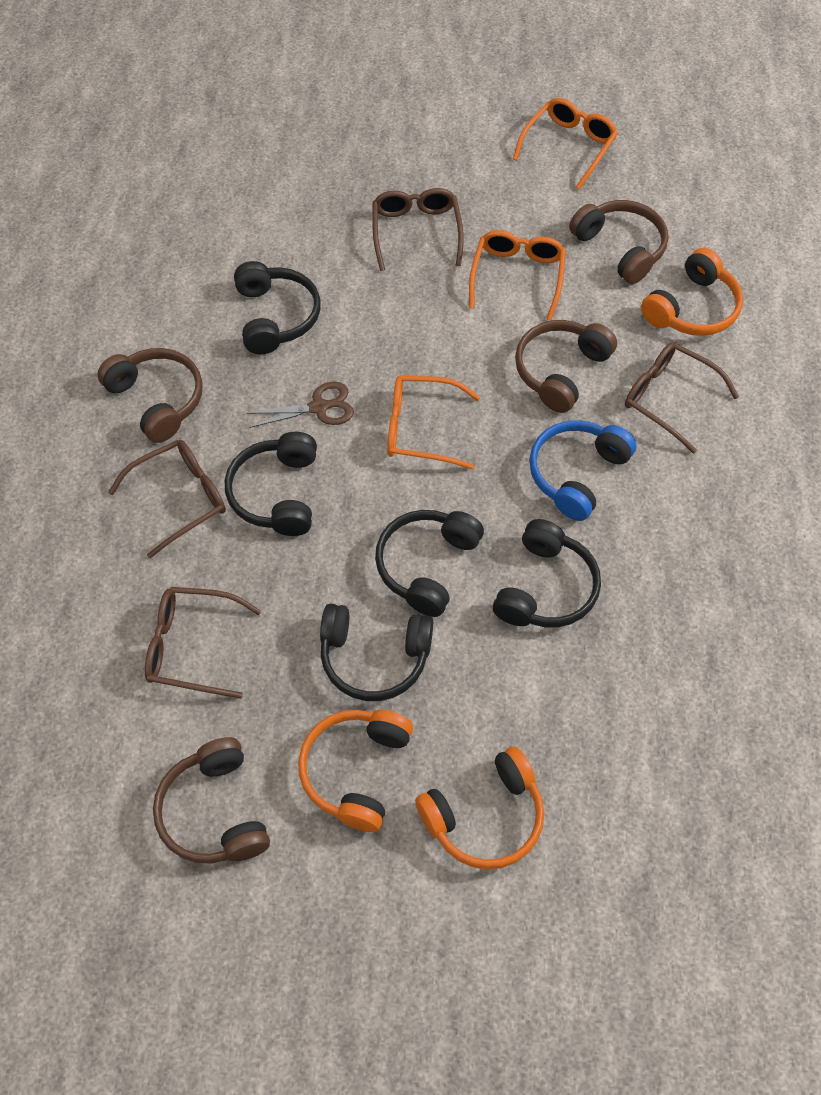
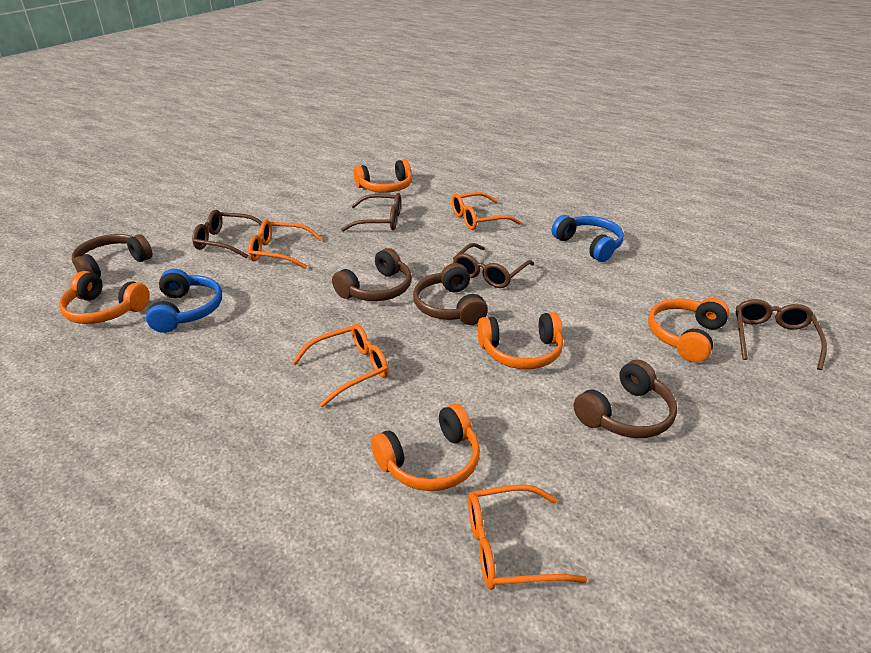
black headphones: 5 -> 0
blue headphones: 1 -> 2
brown scissors: 1 -> 0
orange glasses: 3 -> 4
orange headphones: 3 -> 5

